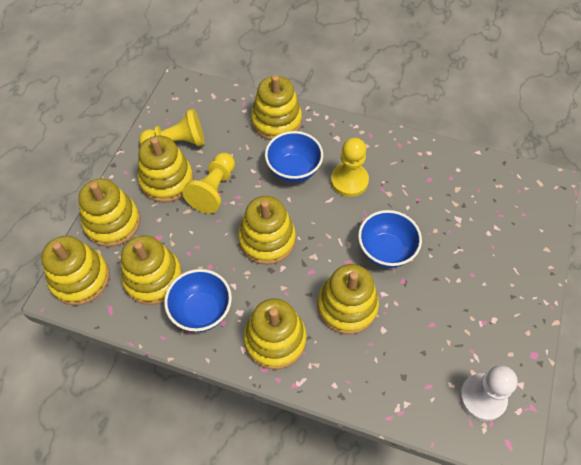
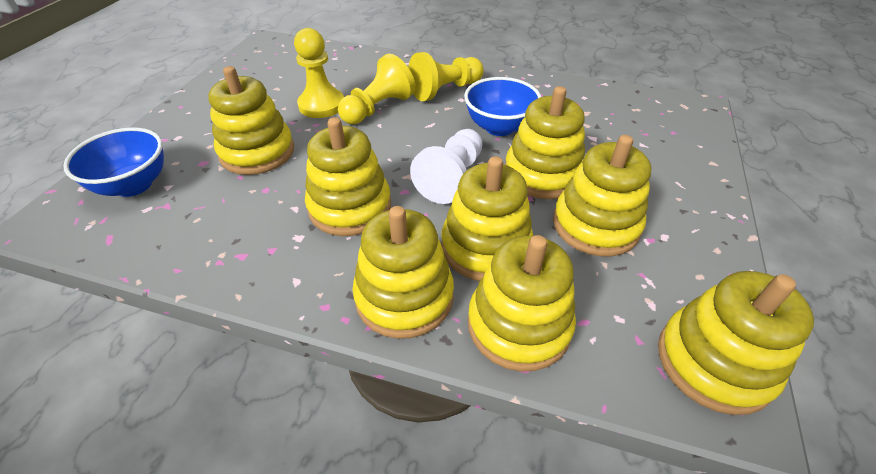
blue bowl: 3 -> 2

